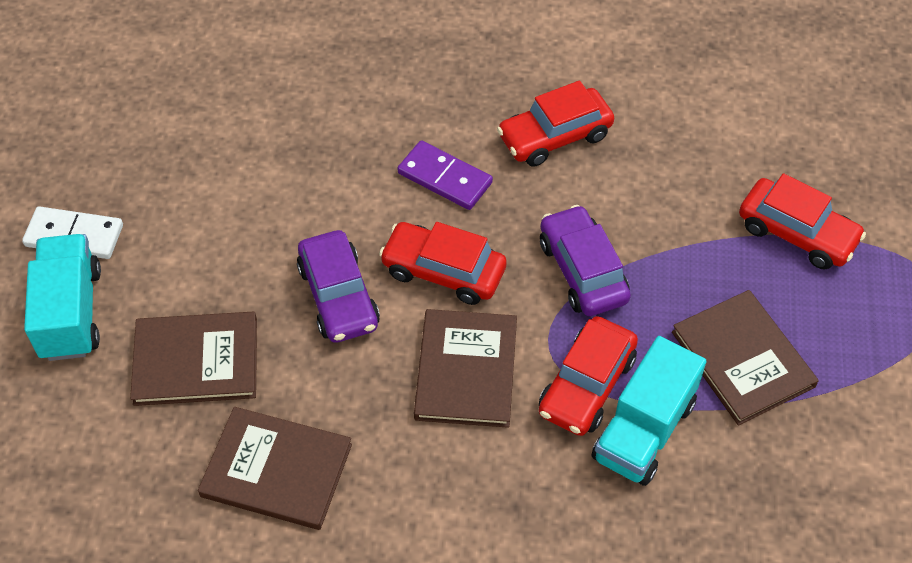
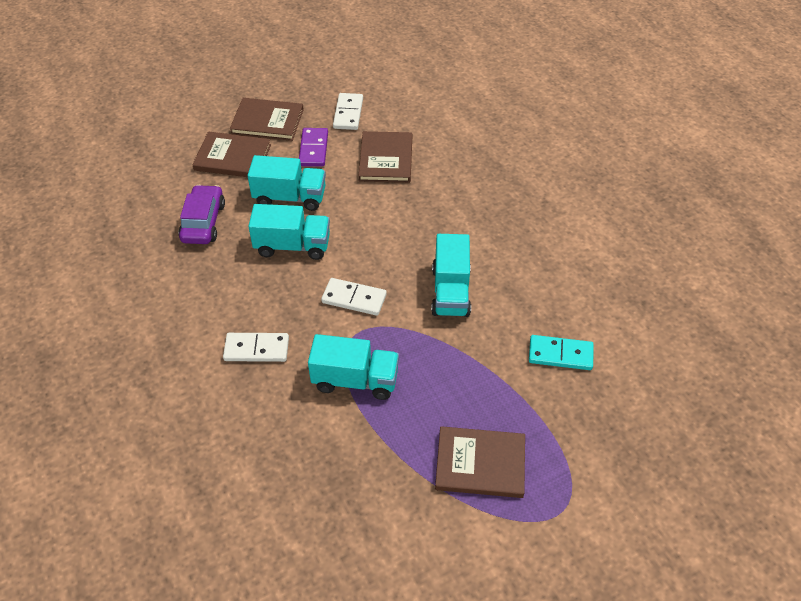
purple car: 2 -> 1
red car: 4 -> 0
turquoise domino: 0 -> 1
turquoise truck: 2 -> 4
white domino: 1 -> 3

